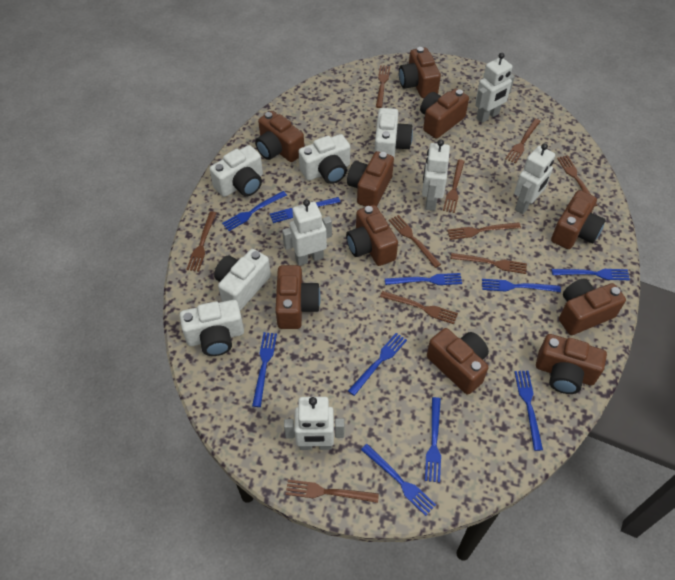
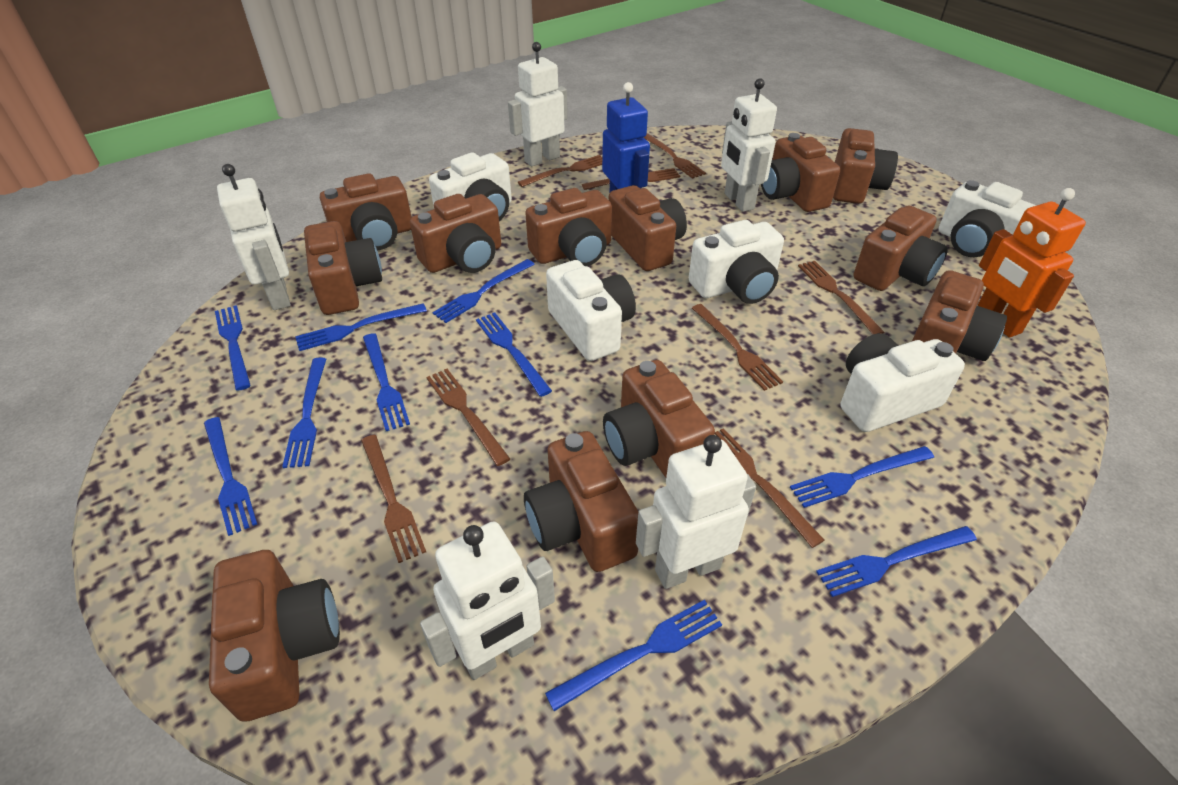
blue robot: 0 -> 1
brown camera: 10 -> 12
brown fork: 10 -> 8
orange robot: 0 -> 1

